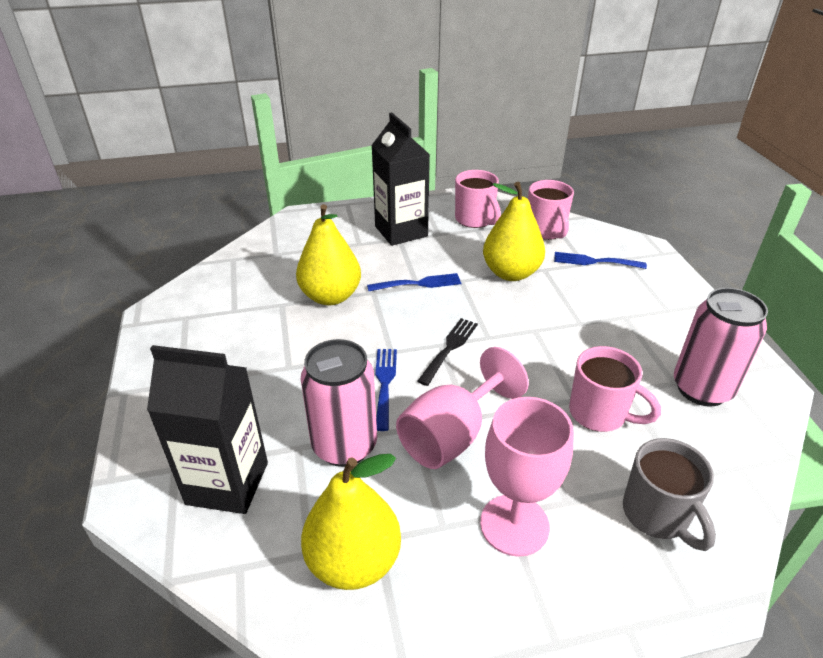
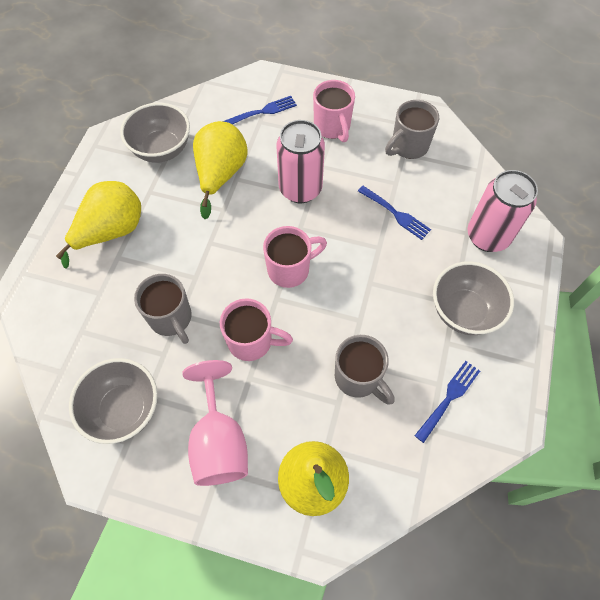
black carton: 2 -> 0
black fork: 1 -> 0
grey bowl: 0 -> 3
grey mug: 1 -> 3
pink goblet: 2 -> 1

